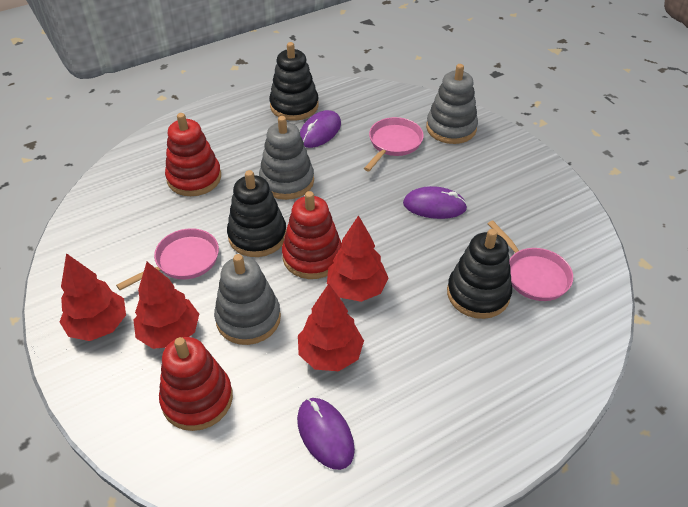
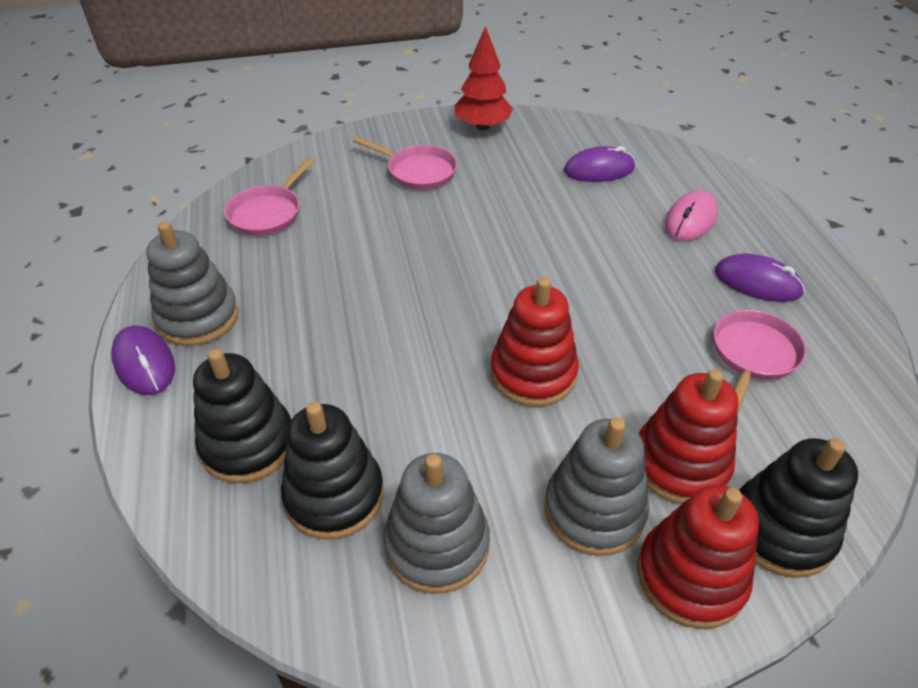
pink mouse: 0 -> 1
red tree: 4 -> 1

